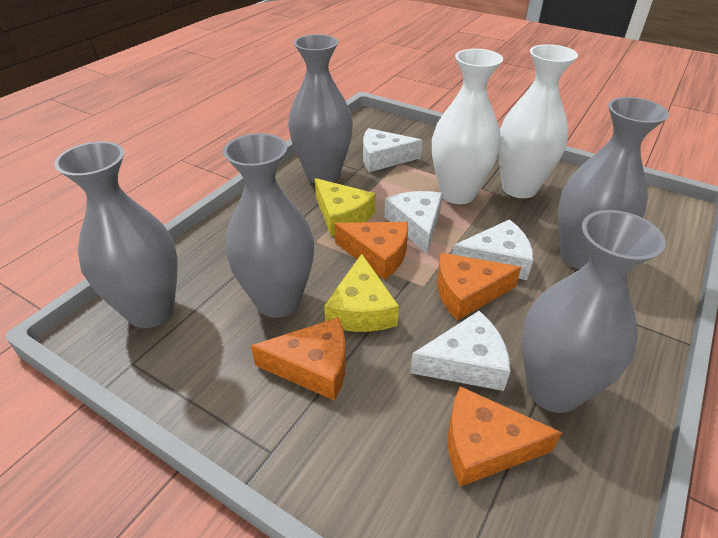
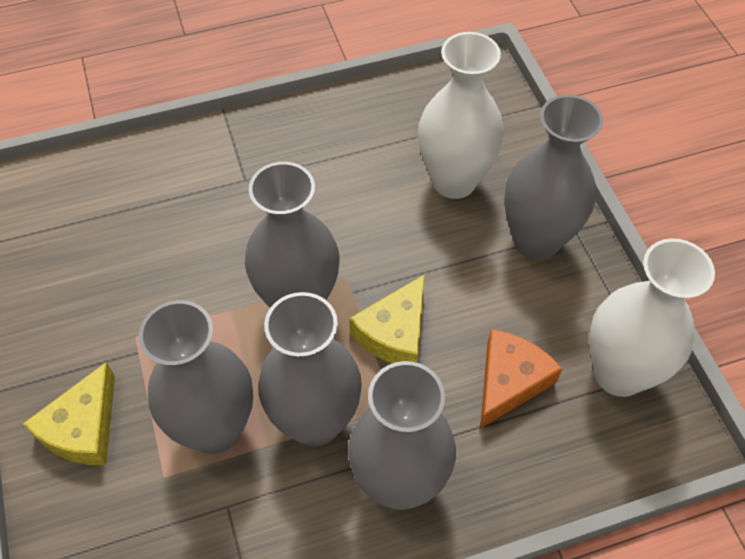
orange cheese: 4 -> 1
white cheese: 4 -> 0

